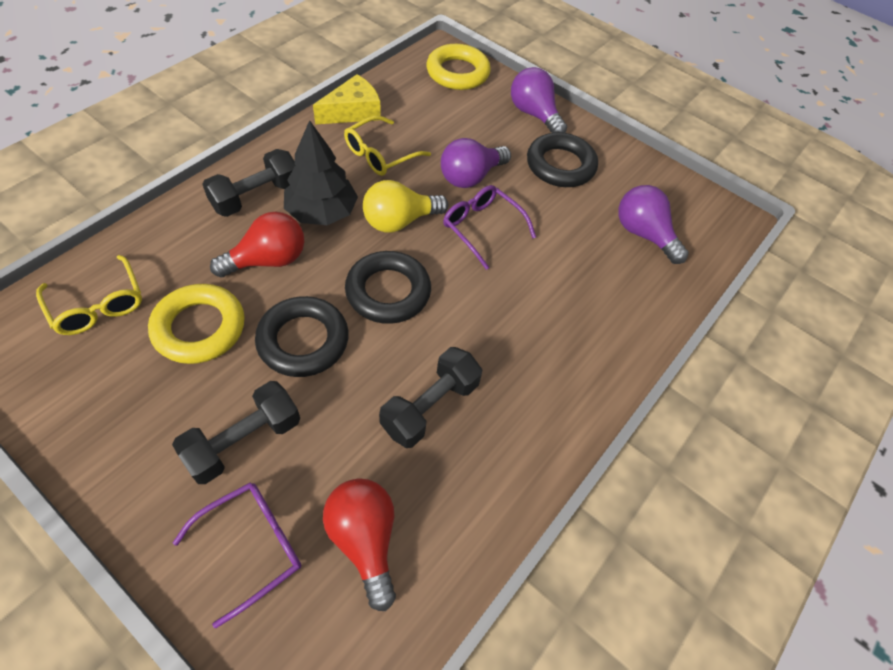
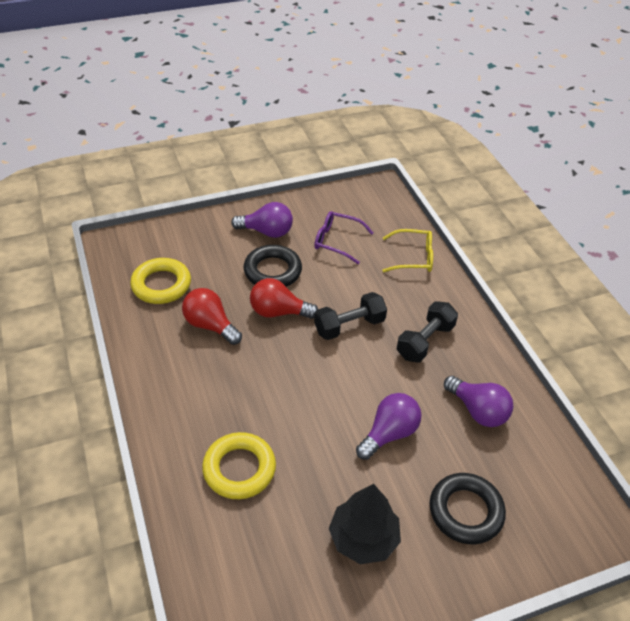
black dumbbell: 3 -> 2
black ring: 3 -> 2
purple glasses: 2 -> 1
yellow cheese: 1 -> 0
yellow glasses: 2 -> 1
yellow light bulb: 1 -> 0

